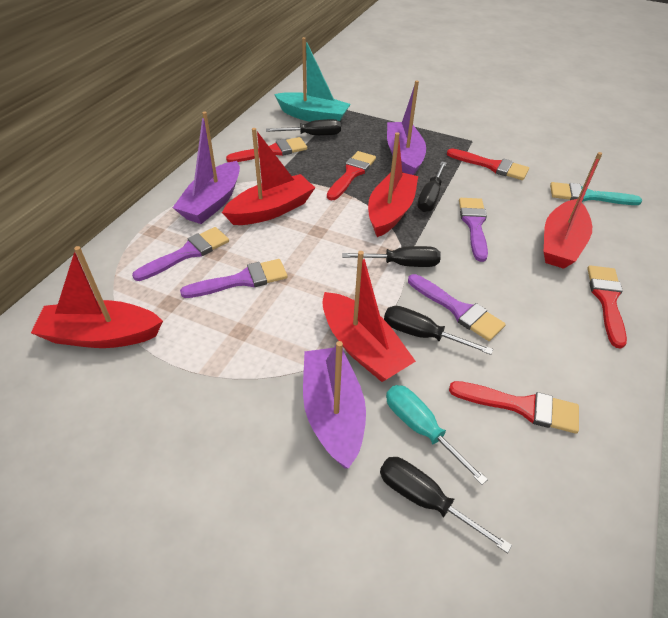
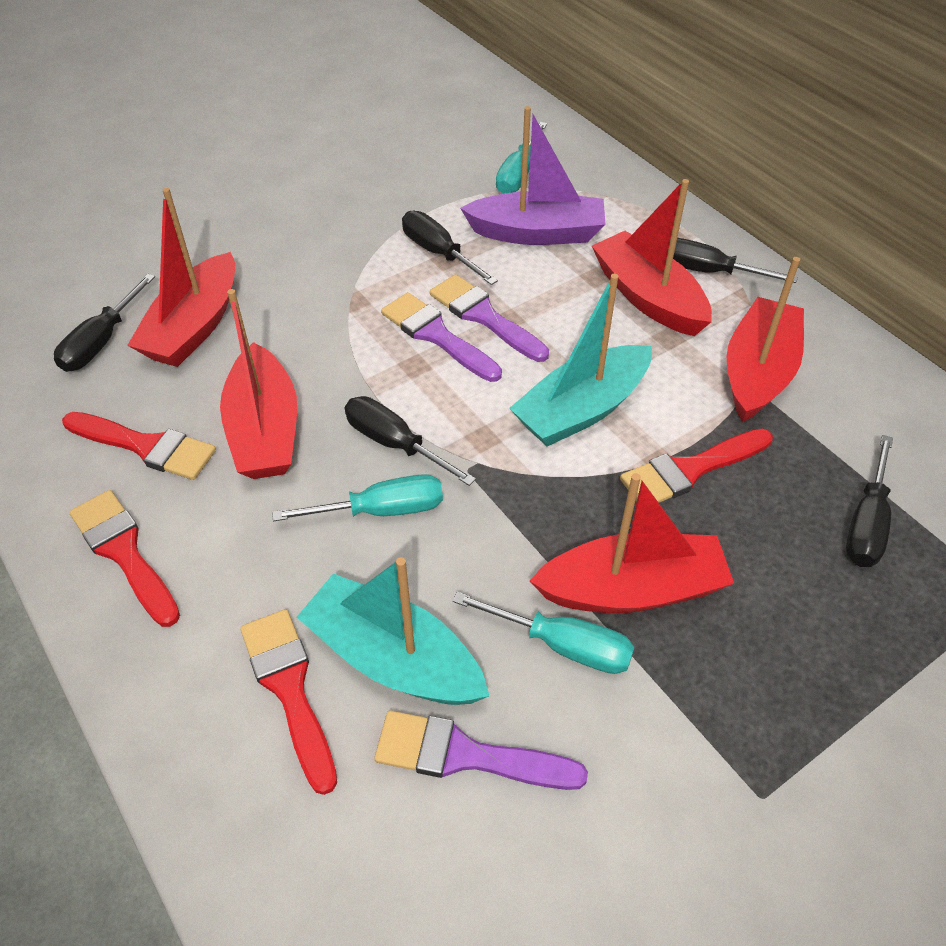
purple boat: 3 -> 1
purple brush: 4 -> 3
red brush: 5 -> 4
turquoise boat: 1 -> 2
turquoise brush: 1 -> 0
turquoise screwdriver: 1 -> 3

